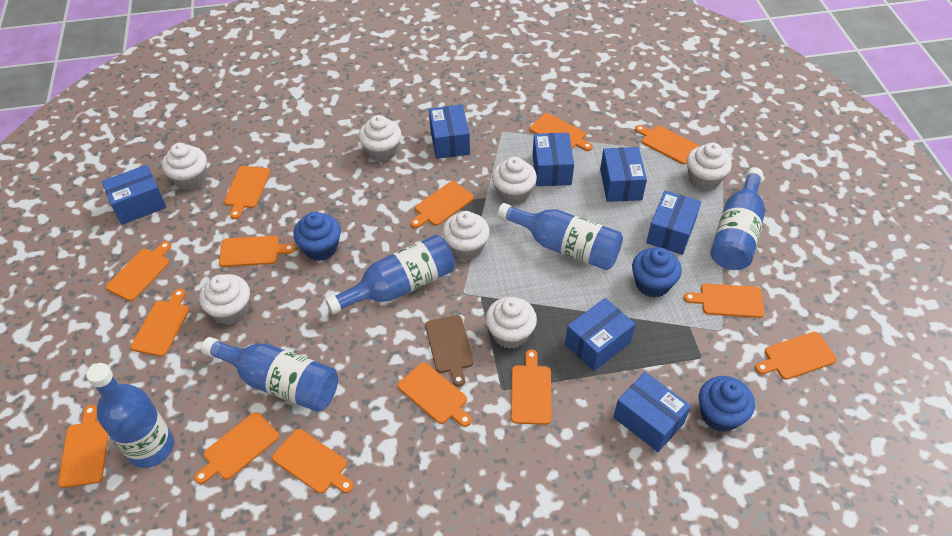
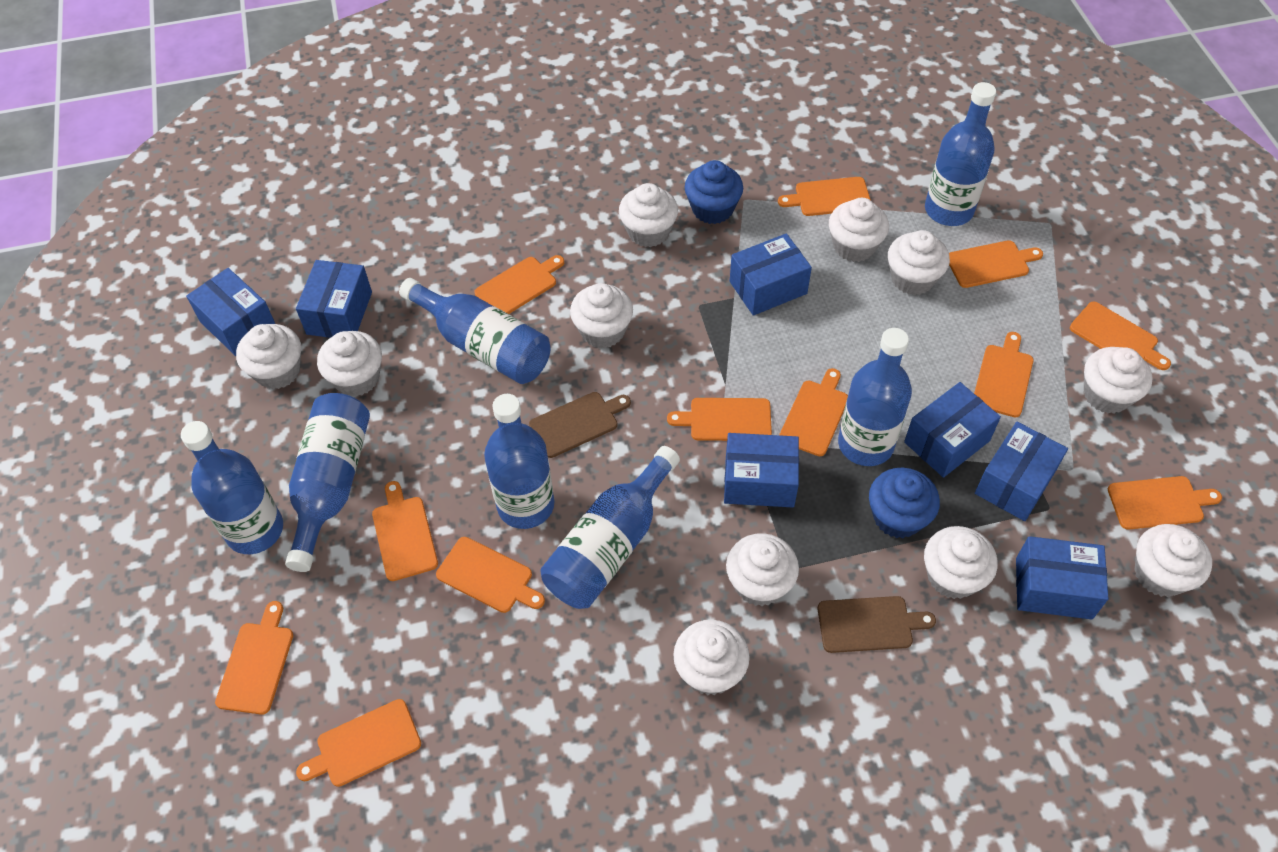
blue bottle: 5 -> 7
blue cupcake: 3 -> 2
brown cutting board: 1 -> 2
orange cutting board: 14 -> 12
white cupcake: 7 -> 11

